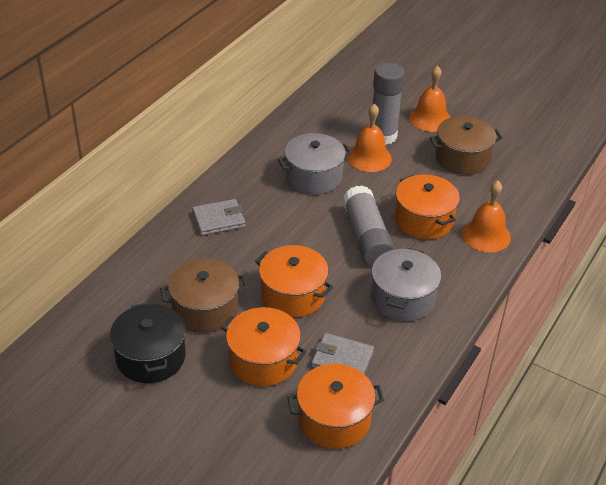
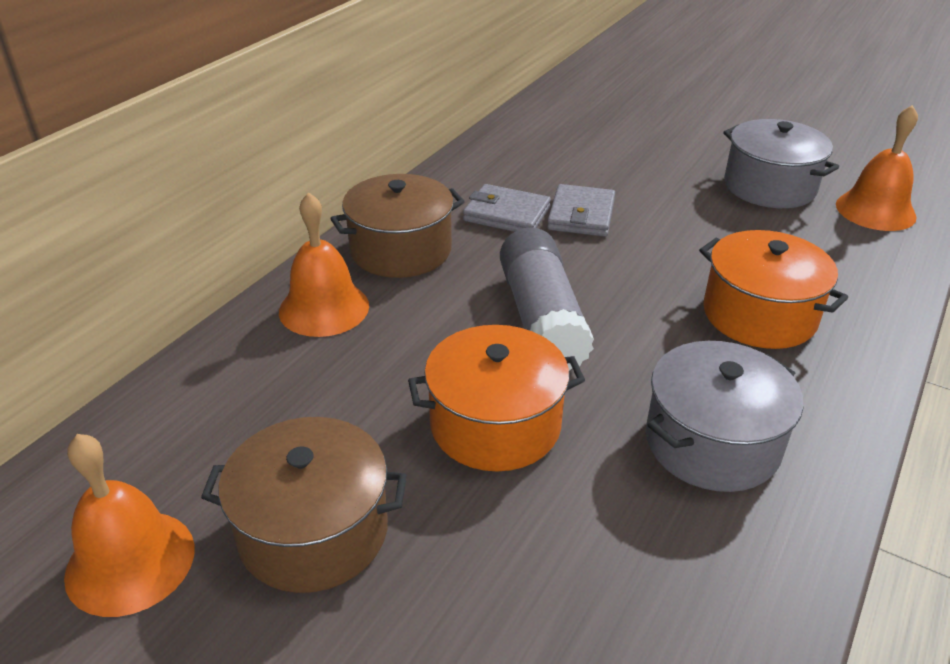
black pot: 1 -> 0
grey glue stick: 2 -> 1
orange pot: 4 -> 2

